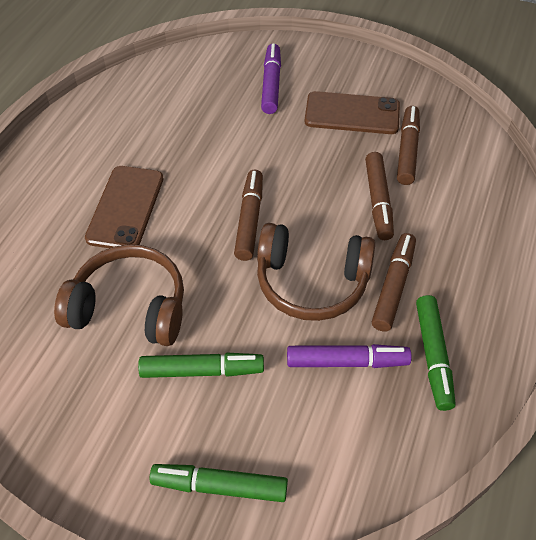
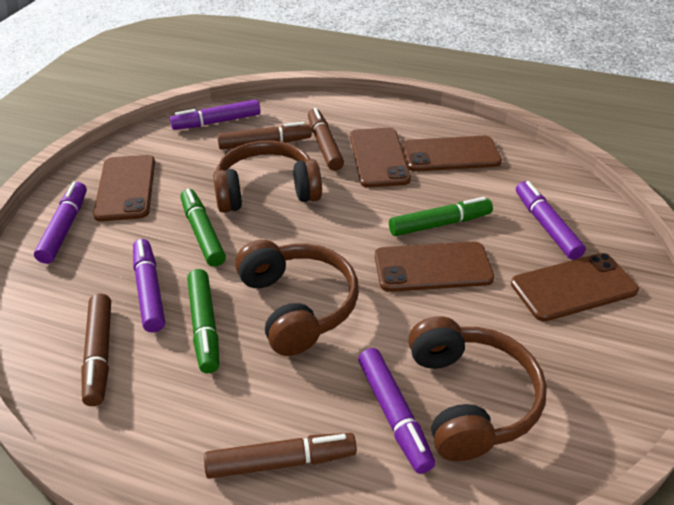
brown headphones: 2 -> 3
brown phone: 2 -> 5
purple marker: 2 -> 5

